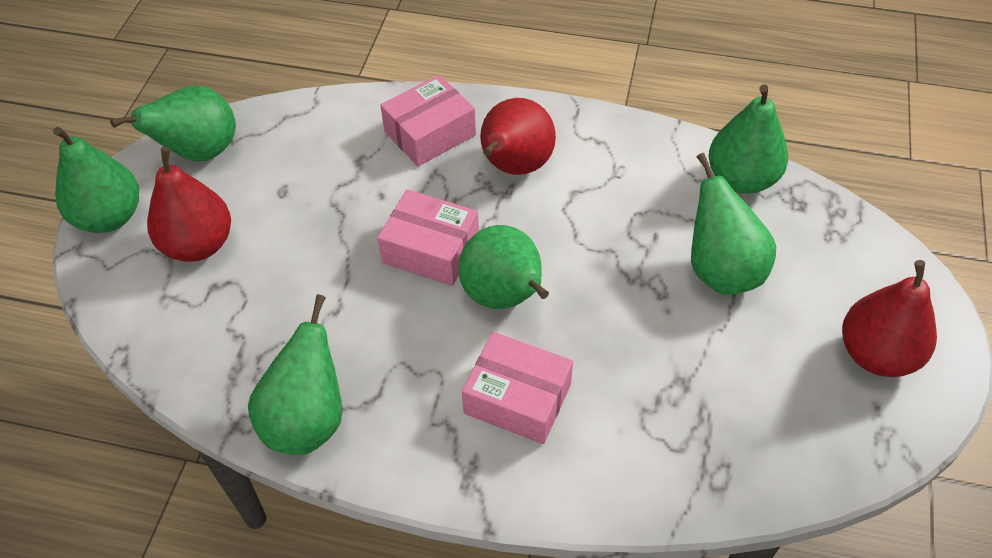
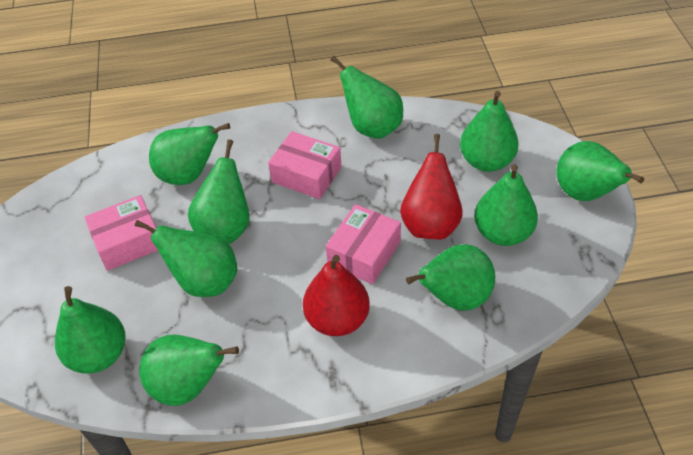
green pear: 6 -> 10
red pear: 3 -> 2

